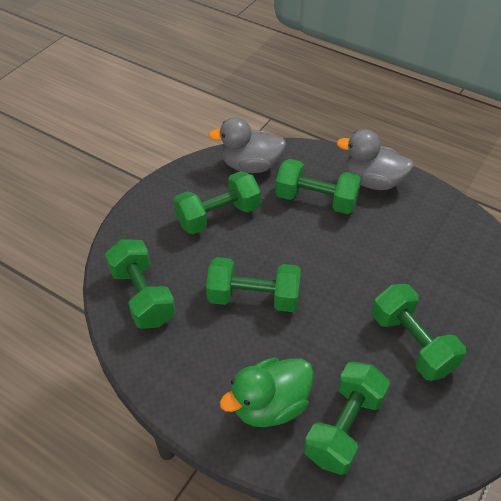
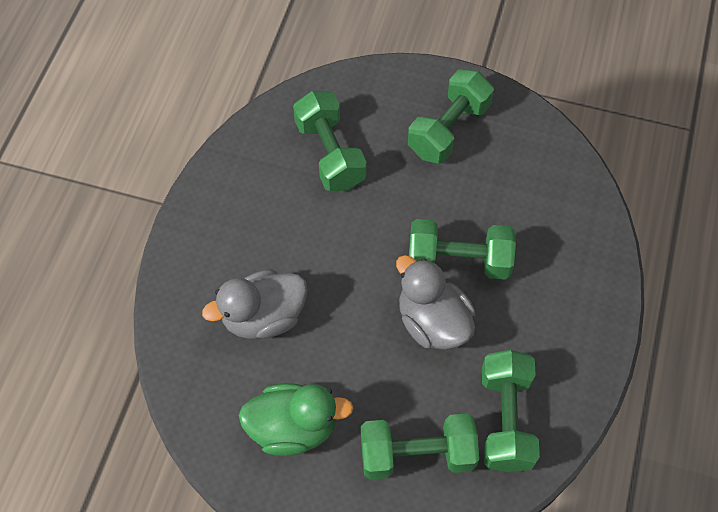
green dumbbell: 6 -> 5

